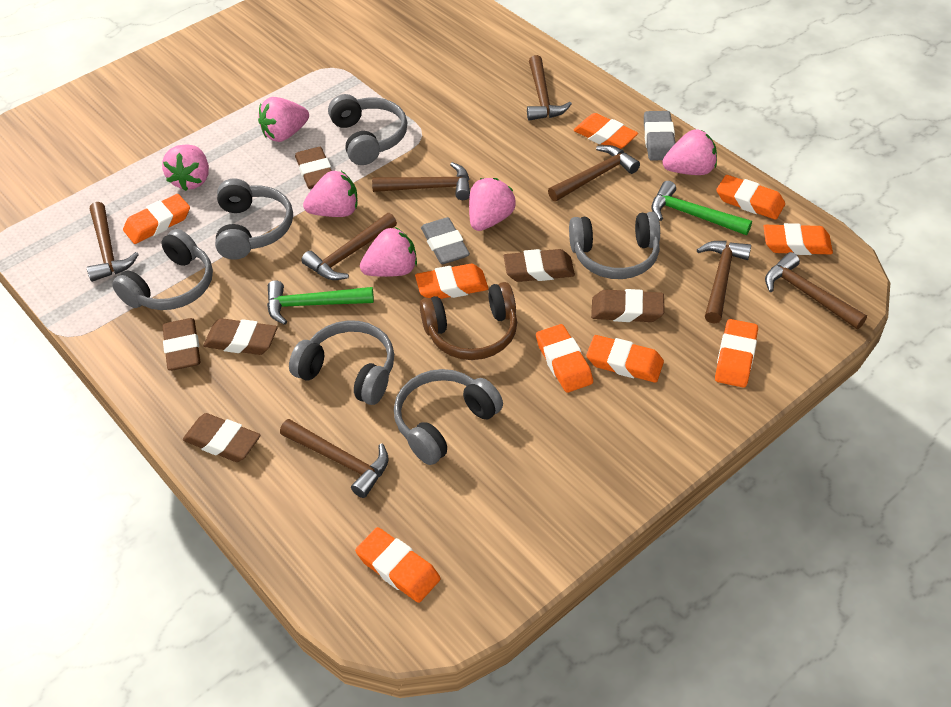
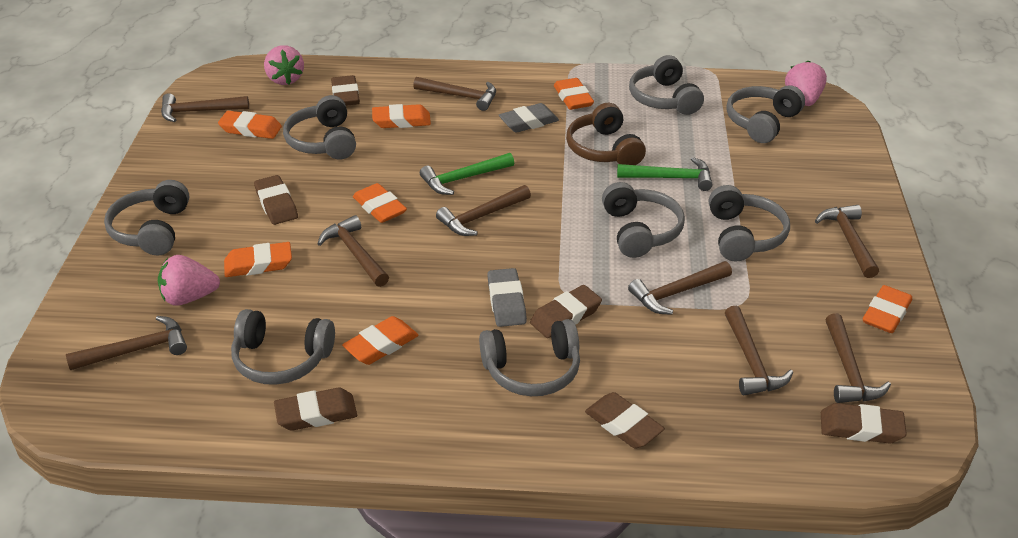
brown hammer: 8 -> 9
grey headphones: 6 -> 8
orange eraser: 9 -> 7
pink strawberry: 6 -> 3

